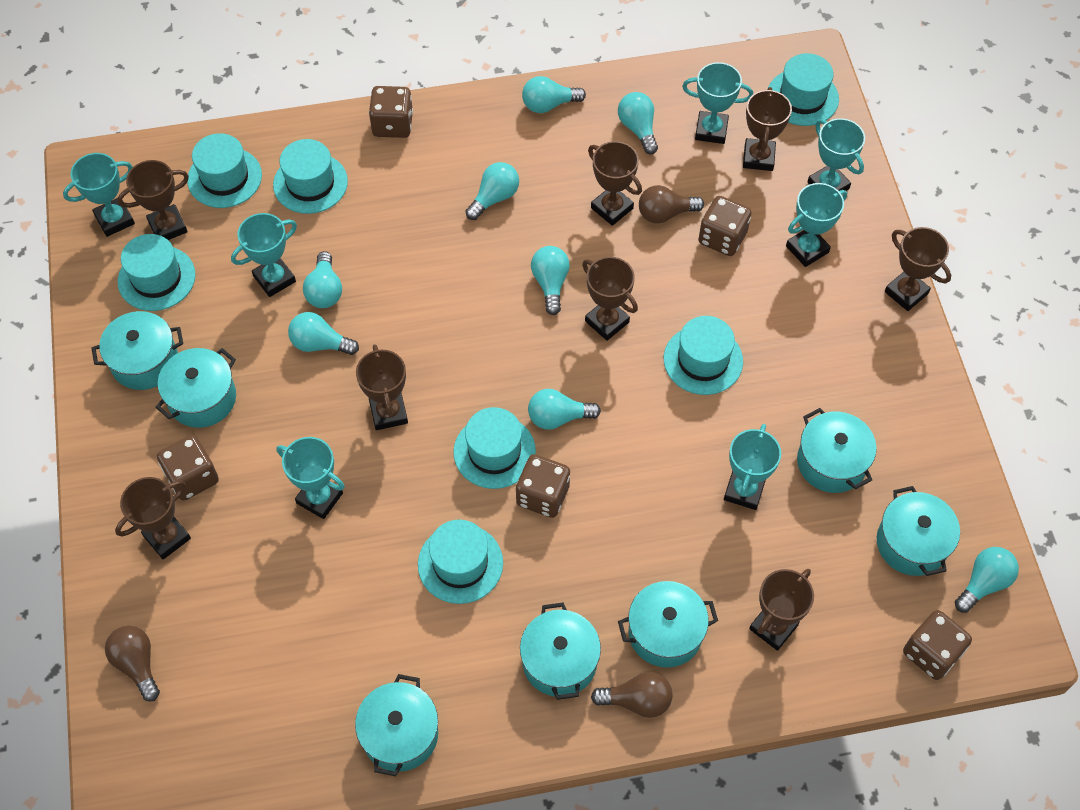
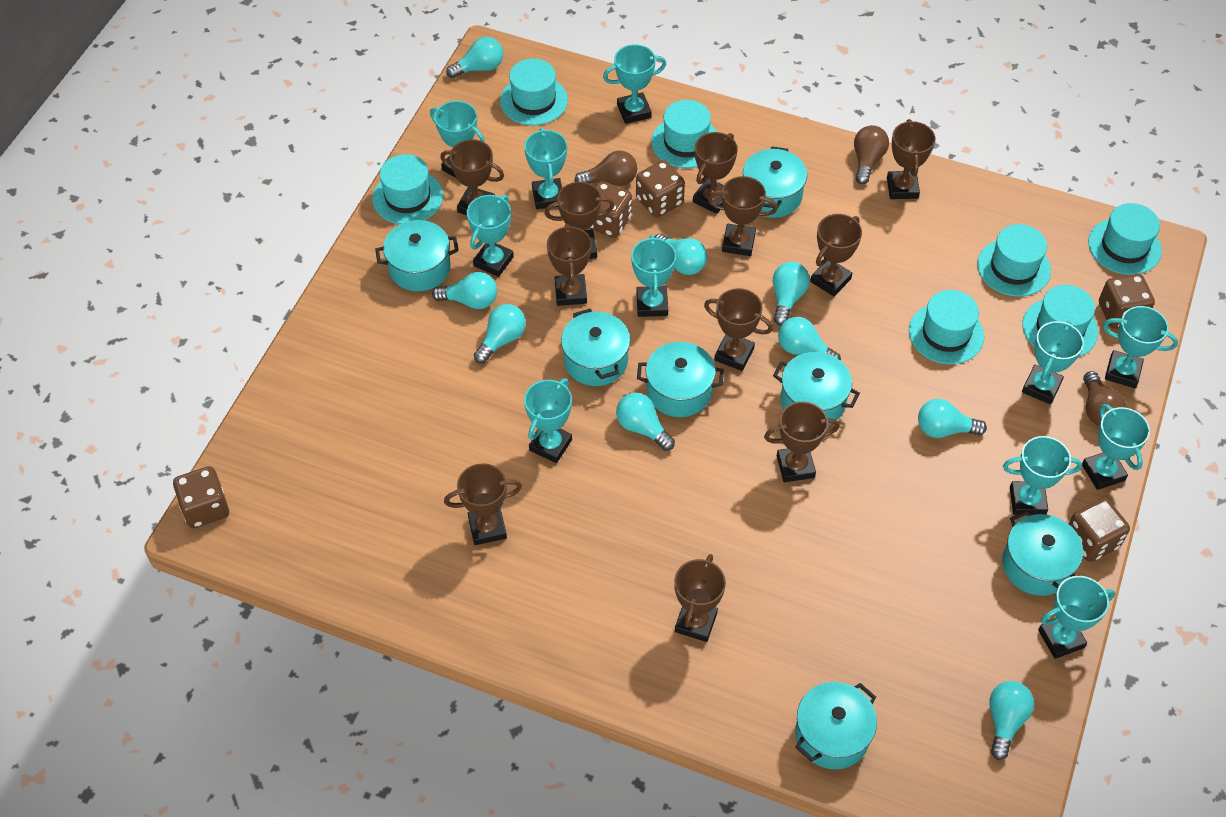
brown trophy: 8 -> 11
turquoise light bulb: 8 -> 9
turquoise trophy: 7 -> 11

